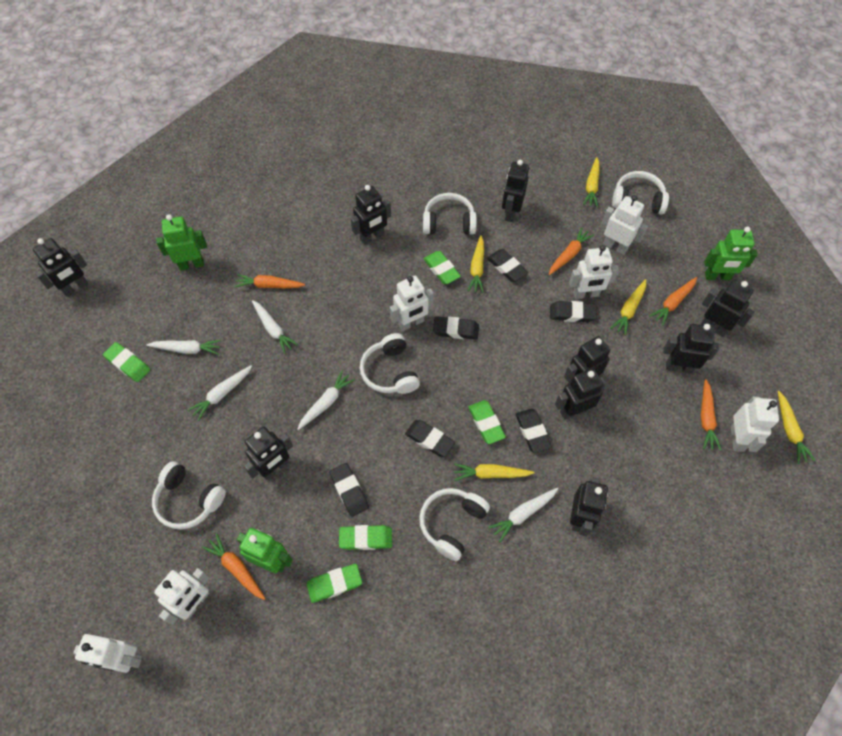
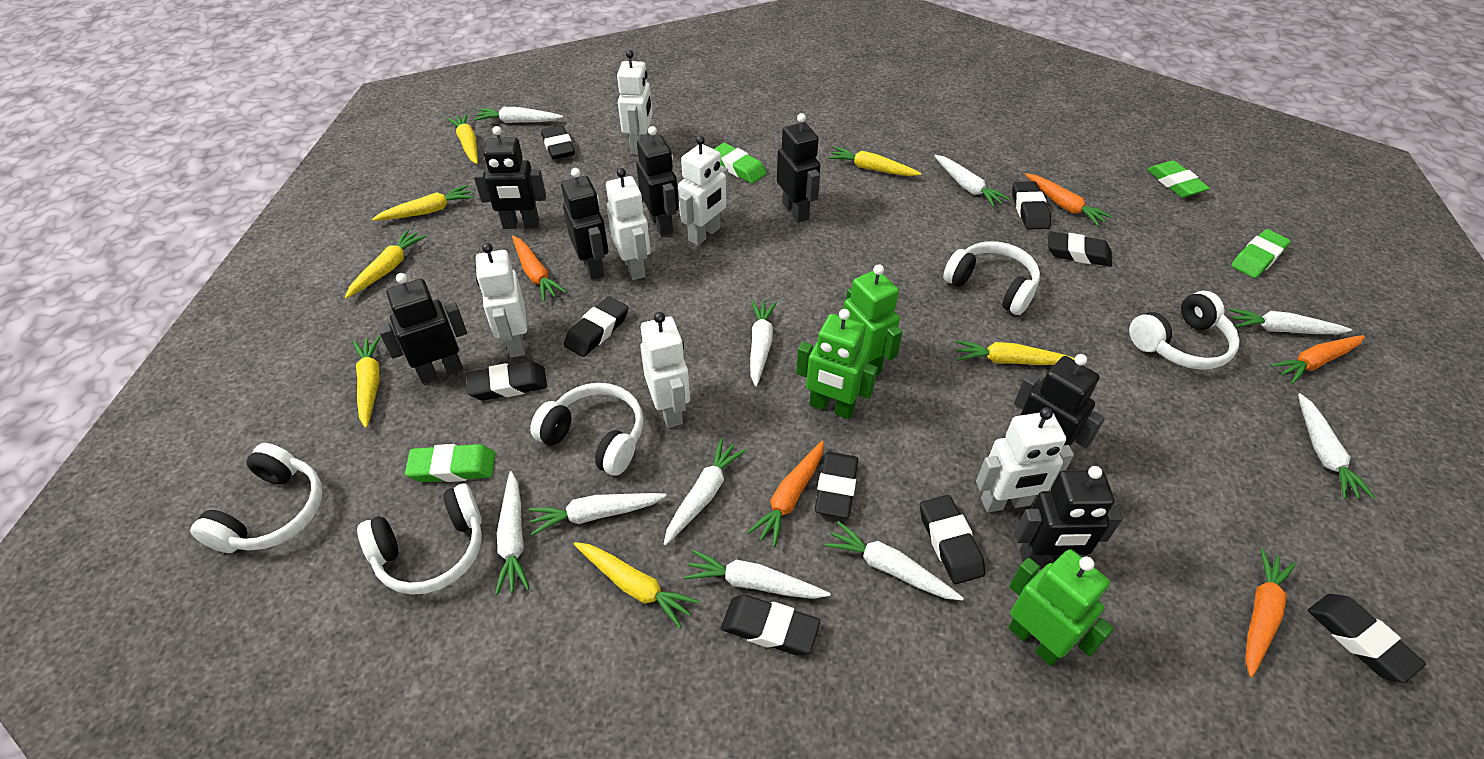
black eraser: 6 -> 9
black robot: 9 -> 7
green eraser: 5 -> 4
white carrot: 5 -> 10
yellow carrot: 5 -> 7

